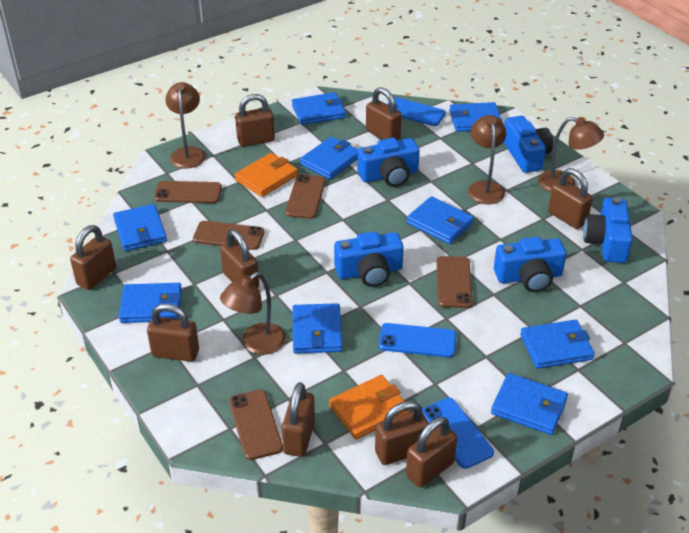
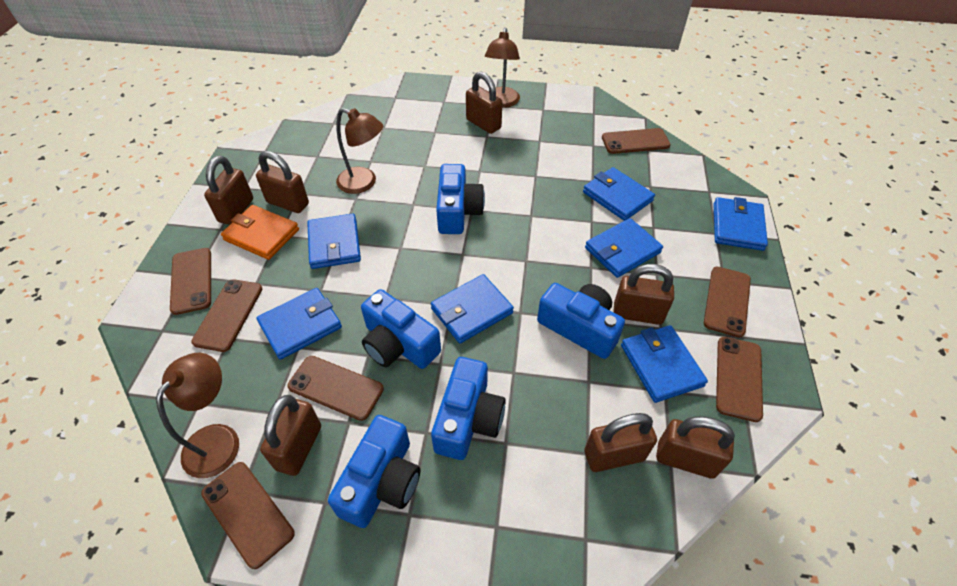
blue phone: 3 -> 0
blue wallet: 9 -> 7
brown lamp: 4 -> 3
brown padlock: 9 -> 7
brown phone: 5 -> 7
orange wallet: 2 -> 1

